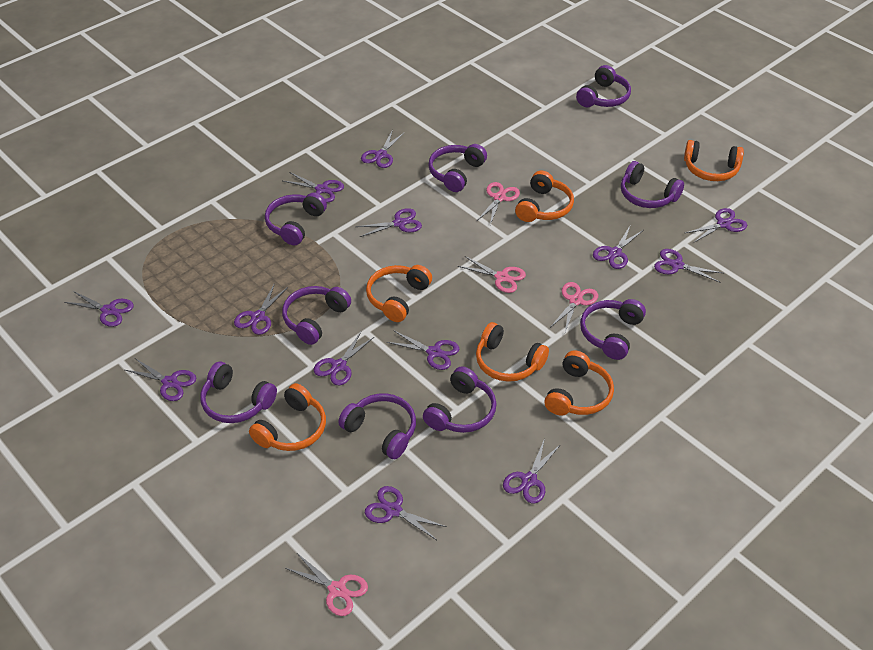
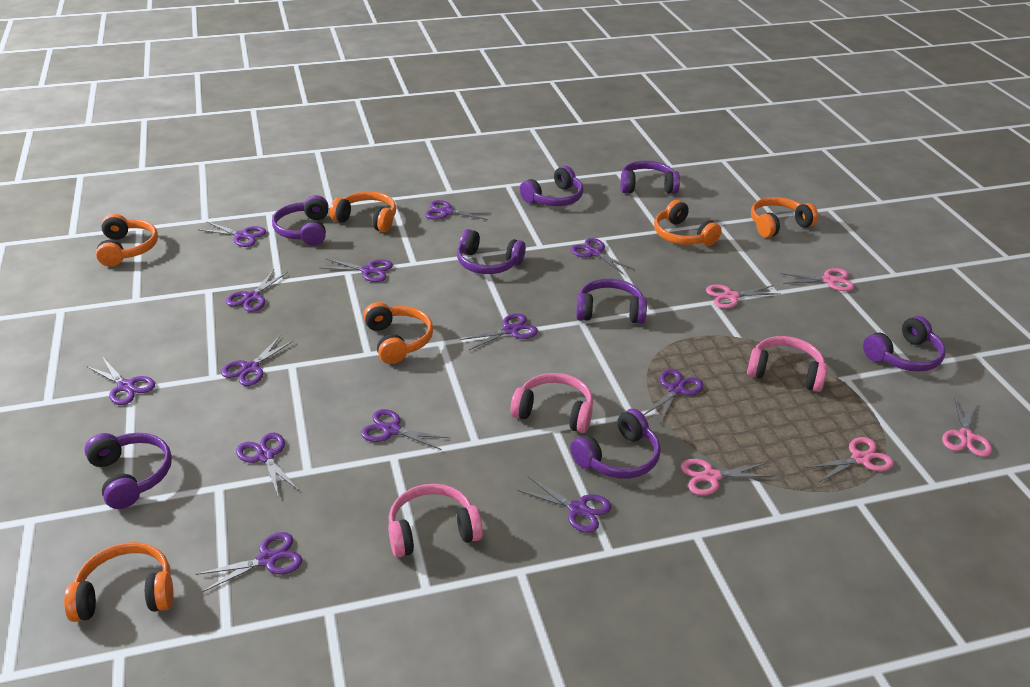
pink headphones: 0 -> 3
pink scissors: 4 -> 5
purple headphones: 9 -> 8

